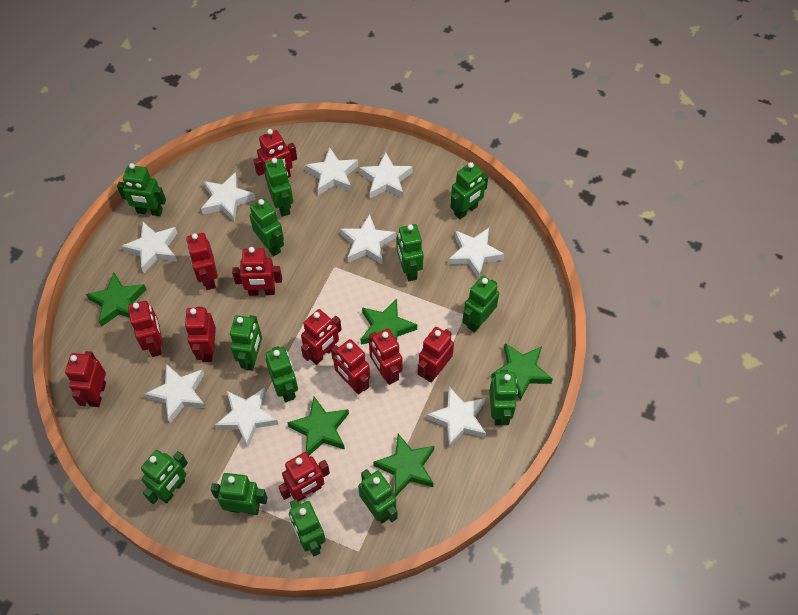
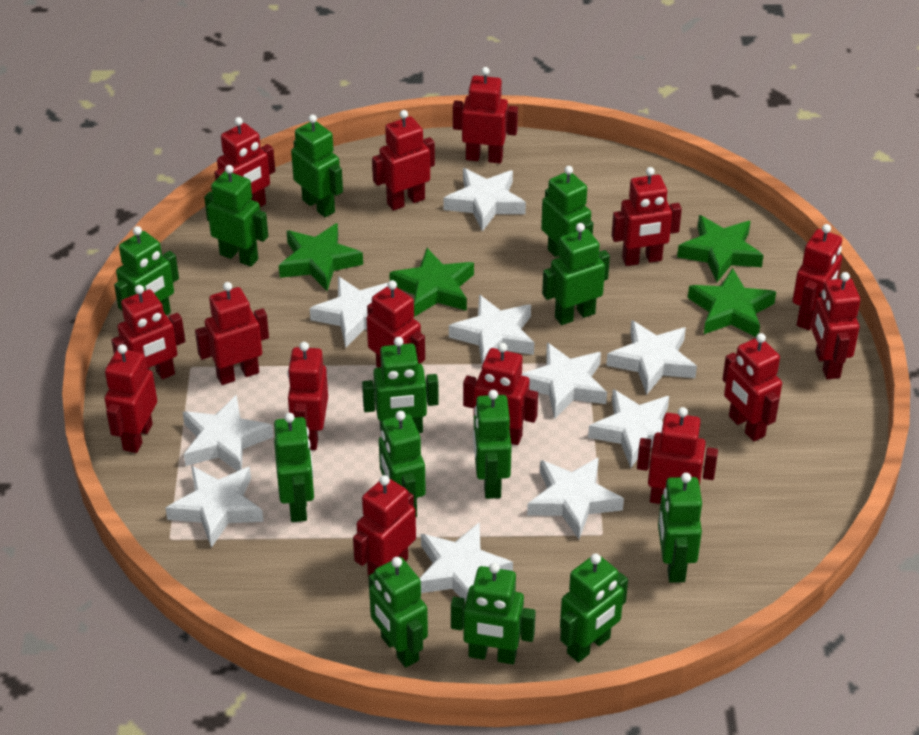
green star: 5 -> 4
red robot: 11 -> 15
white star: 9 -> 10

